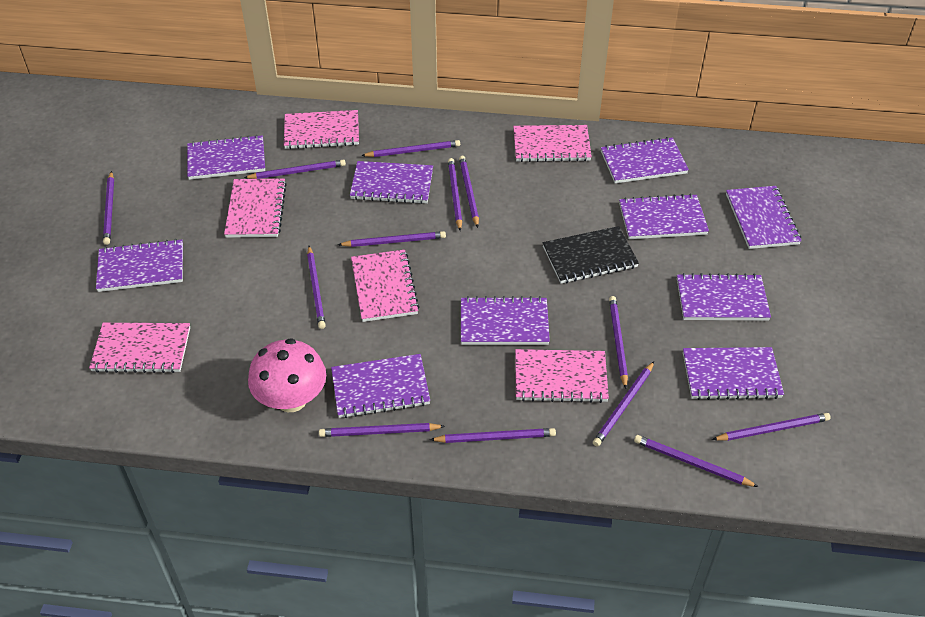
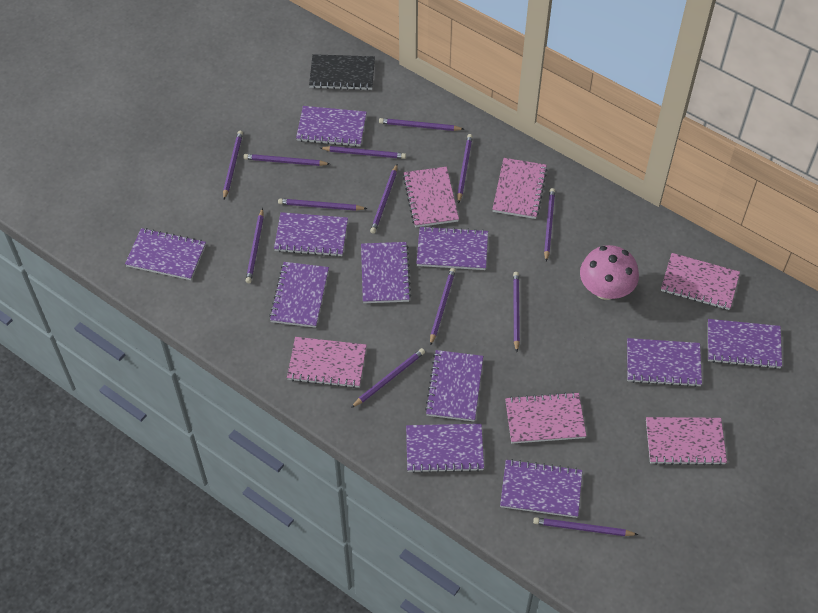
purple notebook: 10 -> 11

